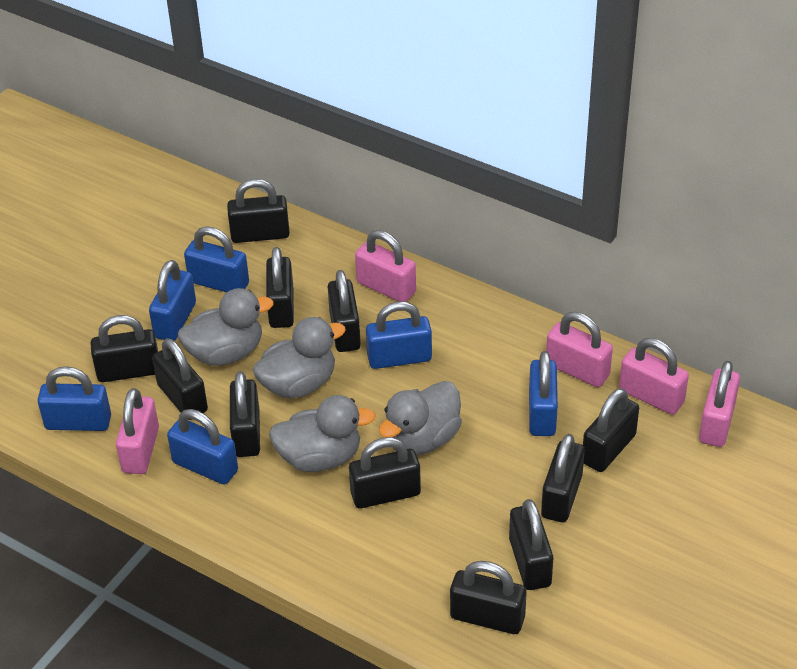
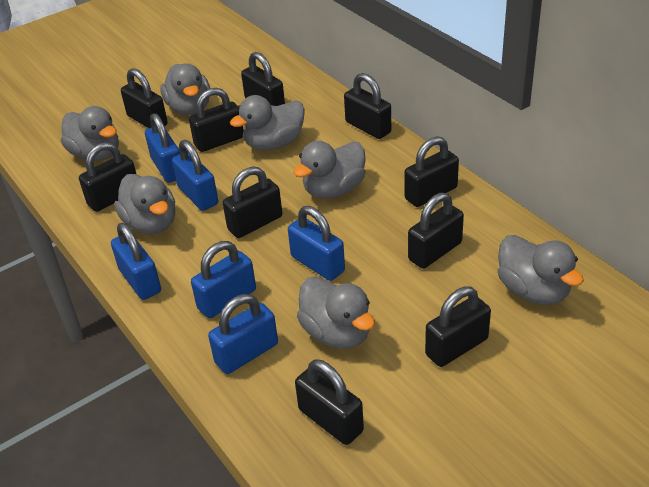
black padlock: 11 -> 10
grey duck: 4 -> 7
pink padlock: 5 -> 0

